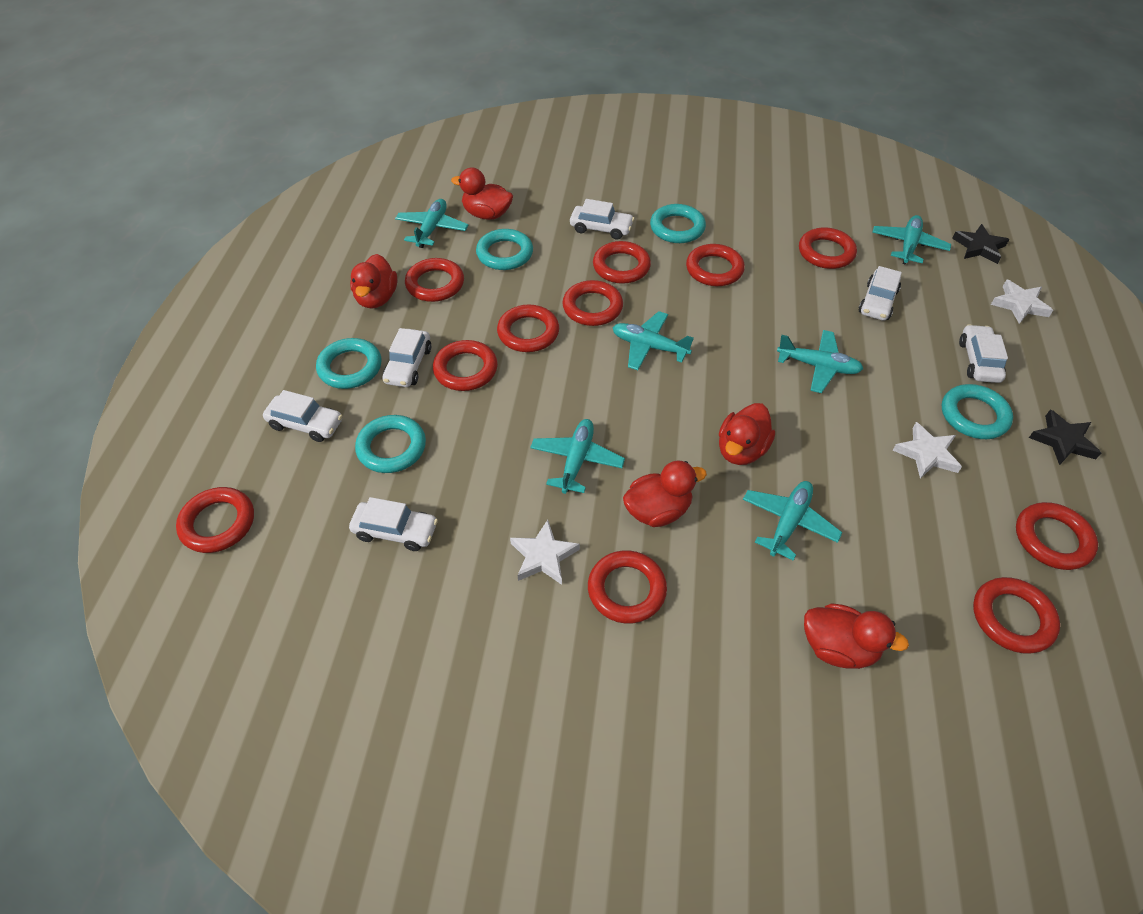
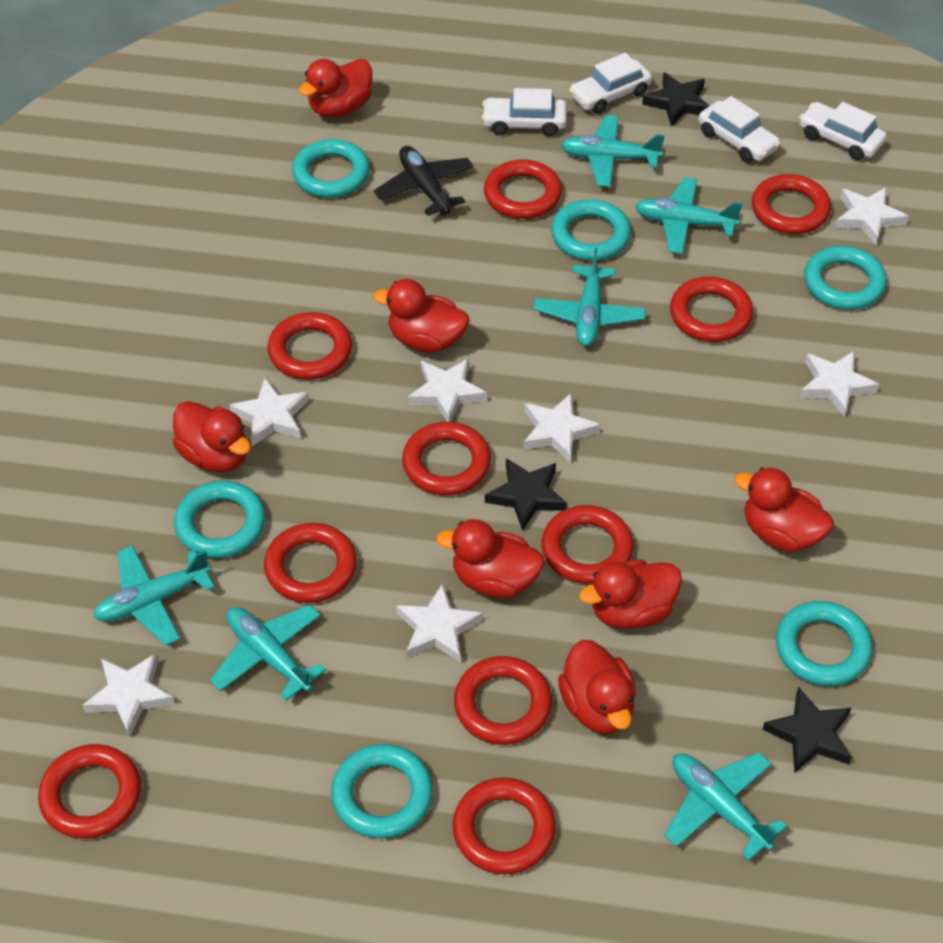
black plane: 0 -> 1
black star: 2 -> 3
red duck: 5 -> 7
red ring: 11 -> 10
turquoise ring: 5 -> 6
white car: 6 -> 4
white star: 3 -> 7

